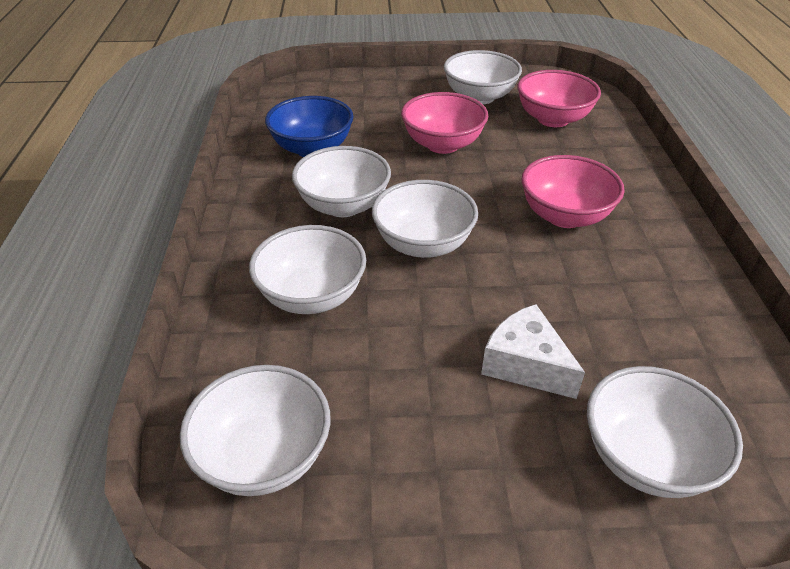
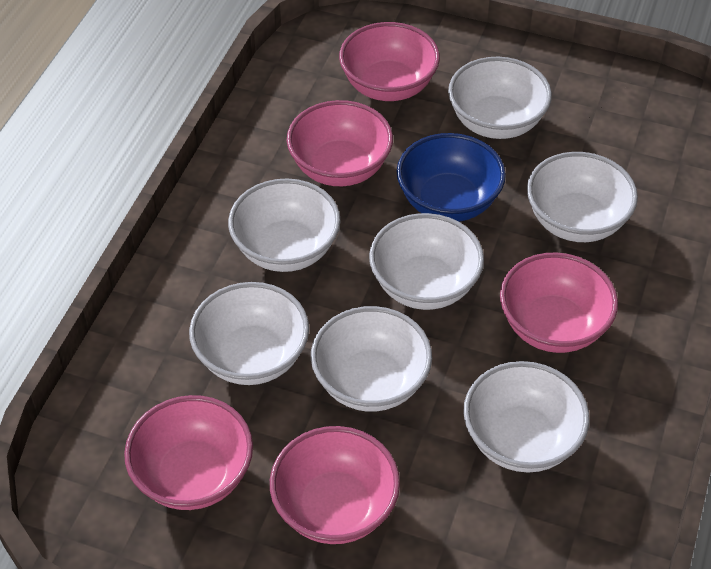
pink bowl: 3 -> 5
white bowl: 6 -> 7
white cheese: 1 -> 0

